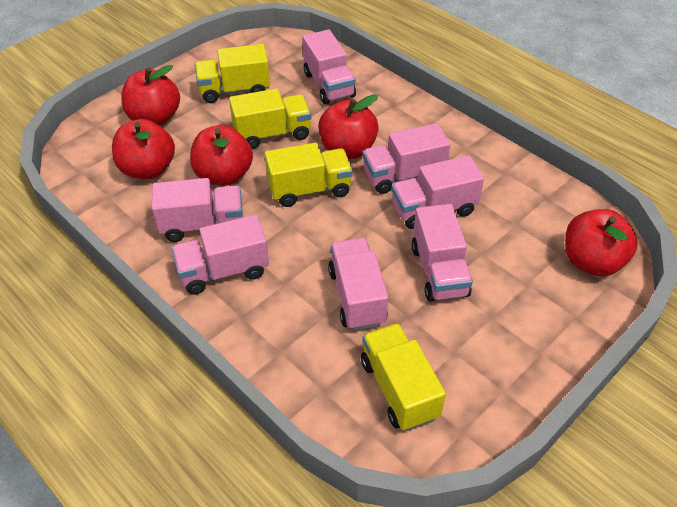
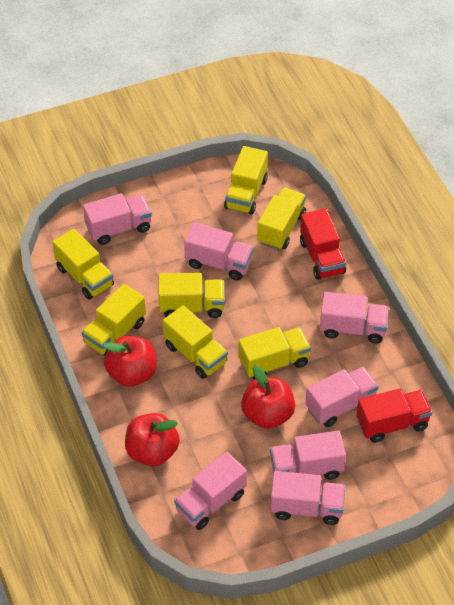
red apple: 5 -> 3
red truck: 0 -> 2
yellow truck: 4 -> 7

